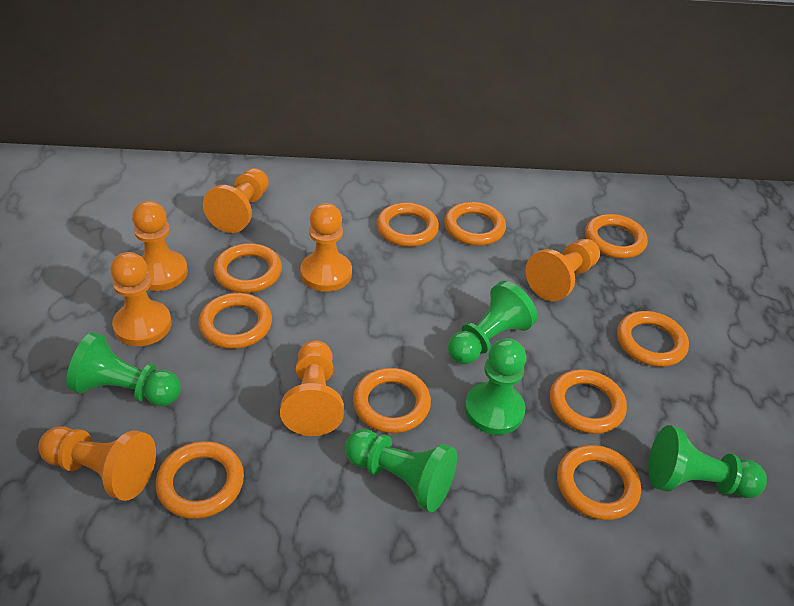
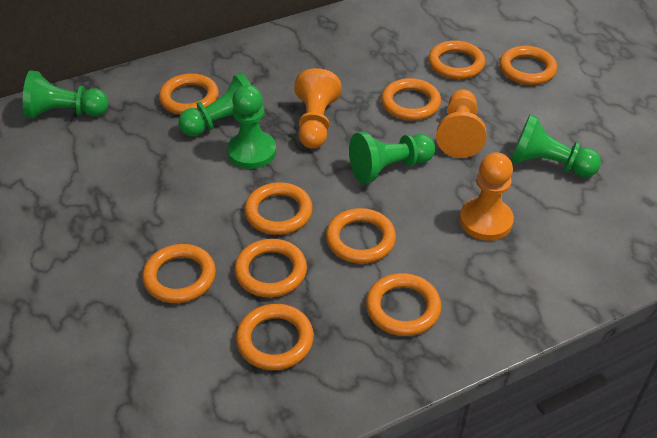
orange pawn: 7 -> 3

